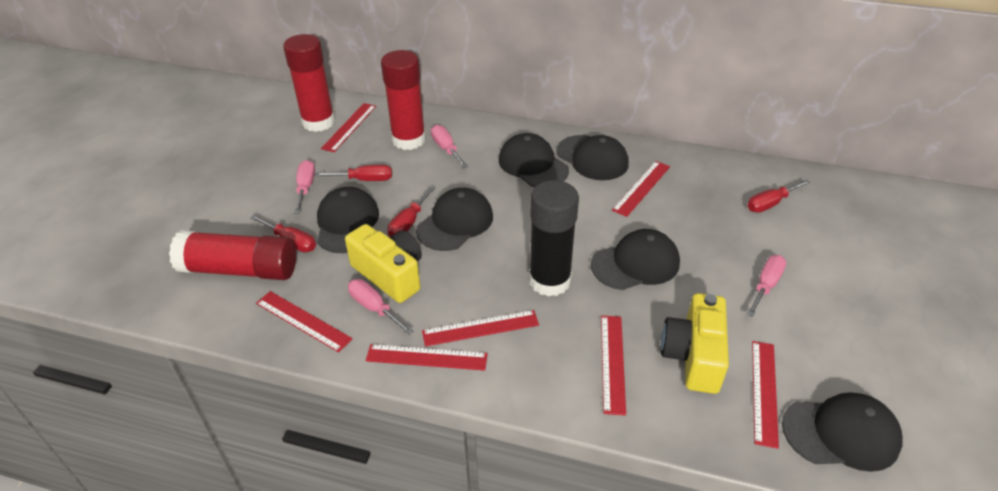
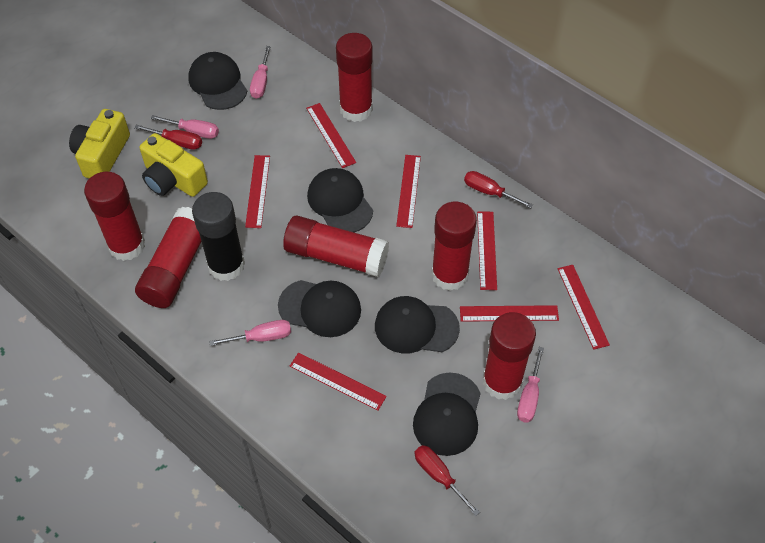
black cap: 6 -> 5
red glue stick: 3 -> 6
red screwdriver: 4 -> 3

